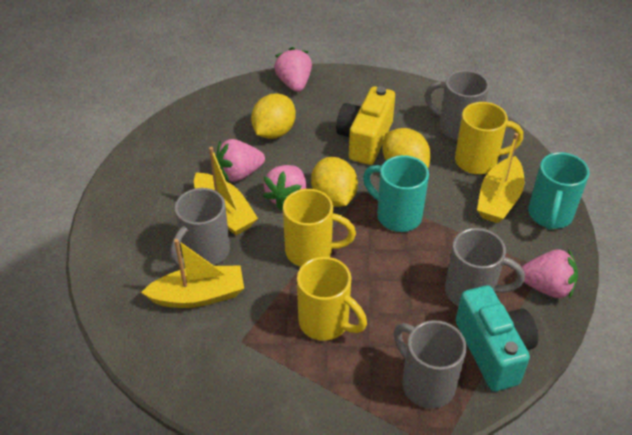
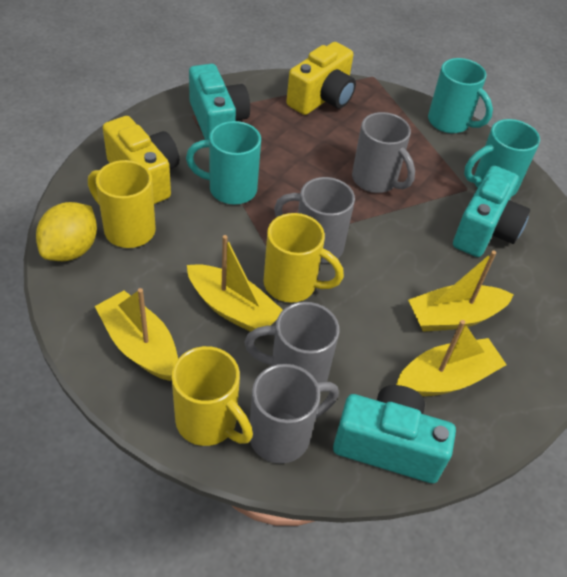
pink strawberry: 4 -> 0
turquoise camera: 1 -> 3
turquoise mug: 2 -> 3
yellow boat: 3 -> 4
yellow camera: 1 -> 2
yellow lemon: 3 -> 1

